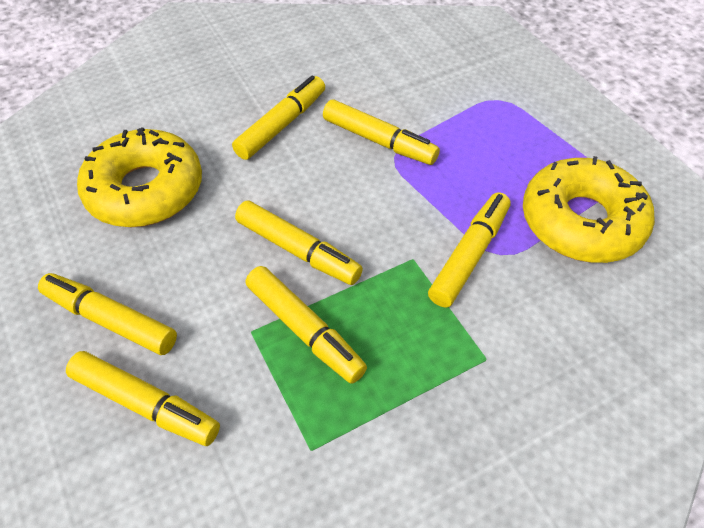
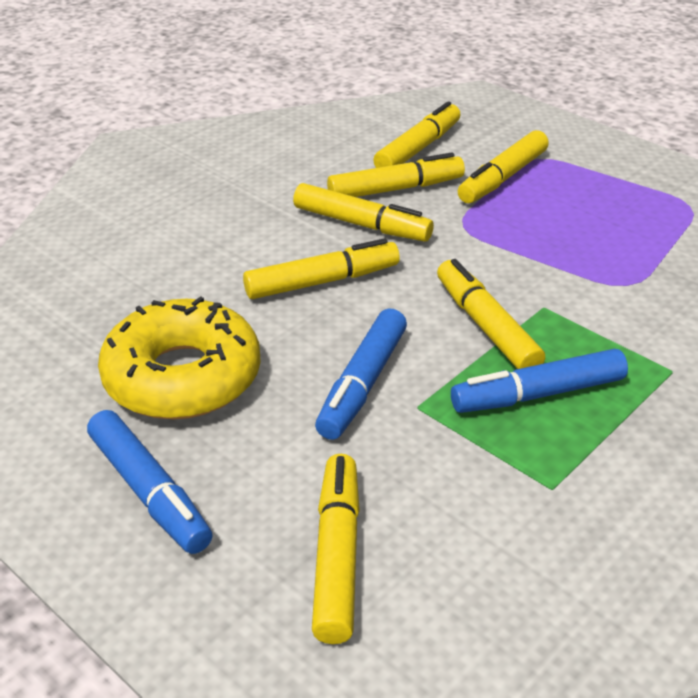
blue marker: 0 -> 3
yellow donut: 2 -> 1

